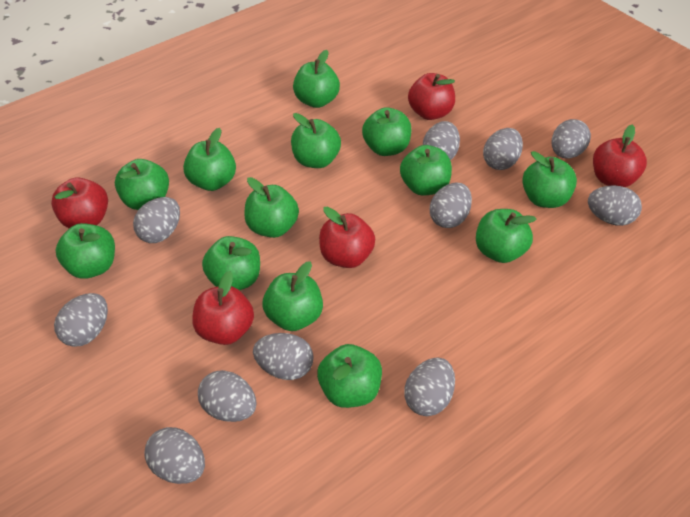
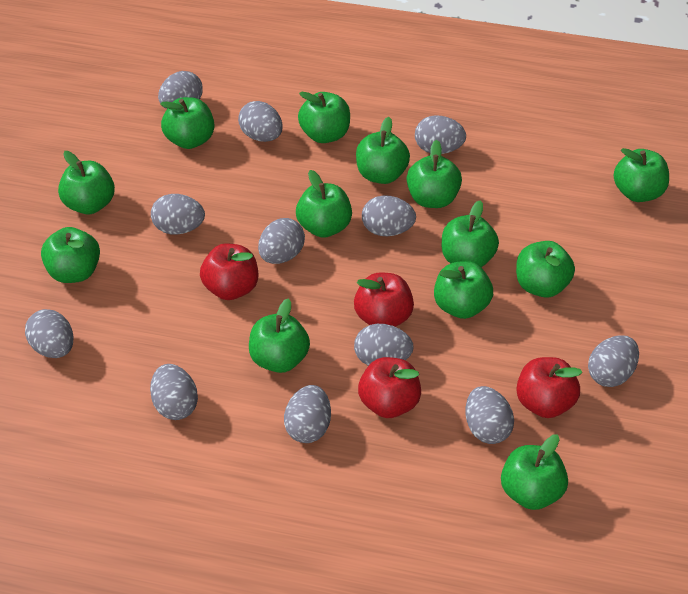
grey egg: 11 -> 12
red apple: 5 -> 4

